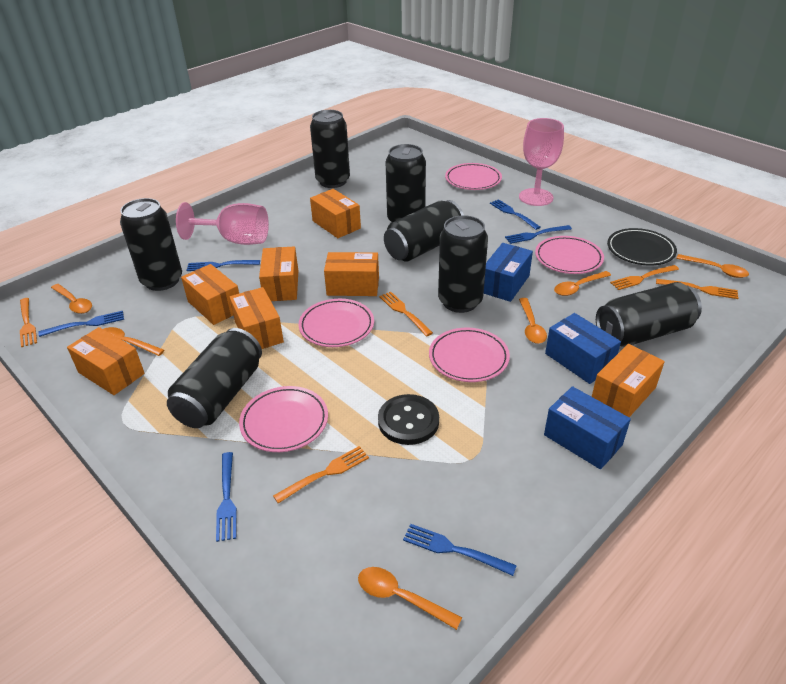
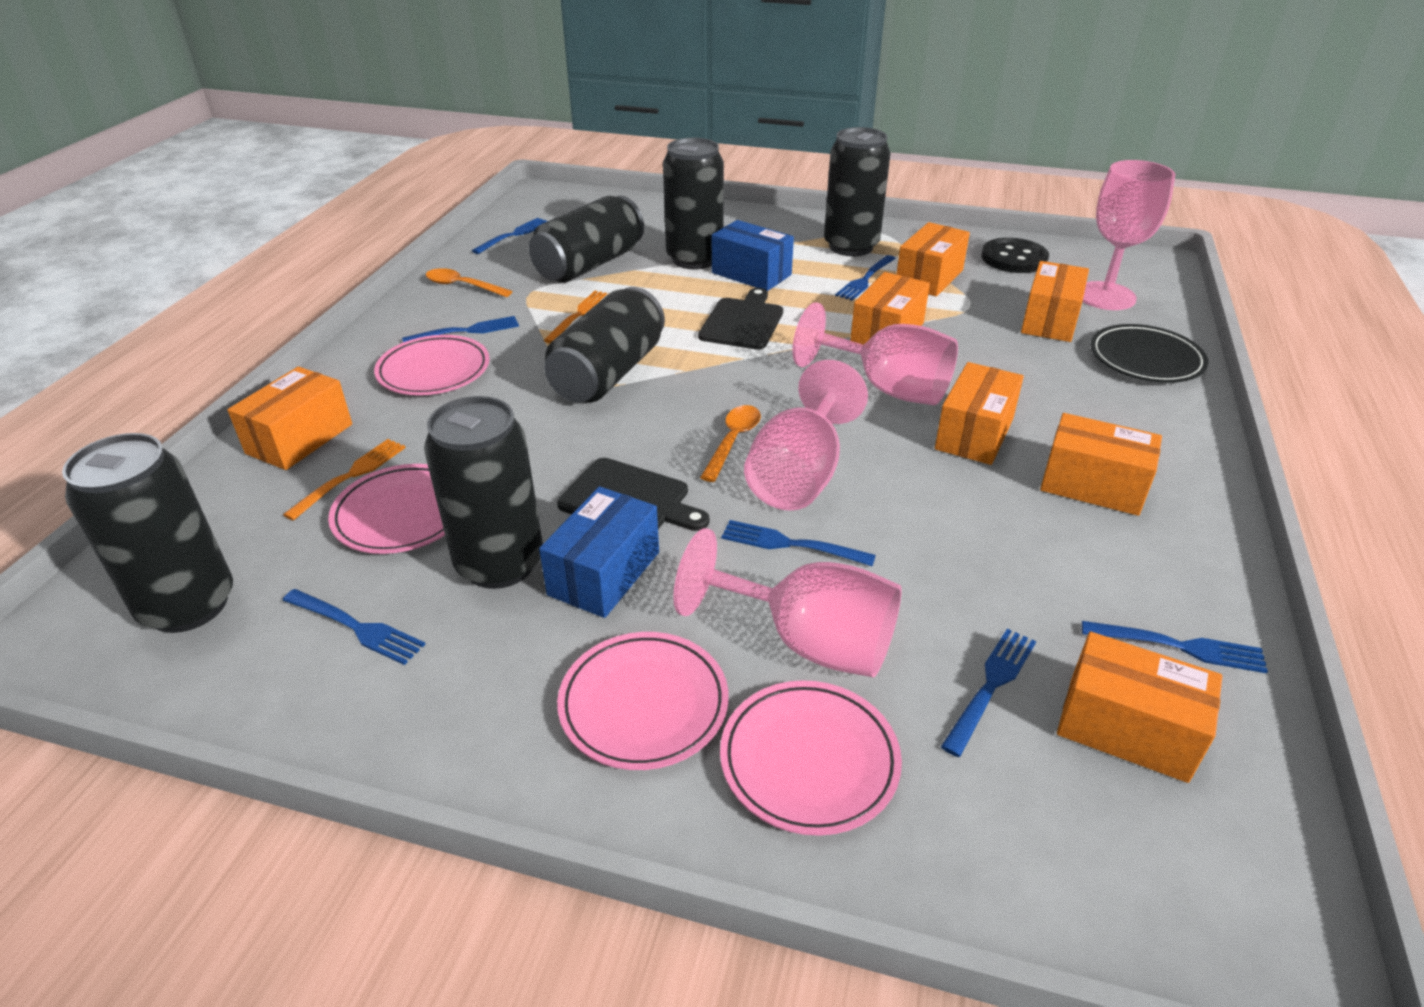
black can: 7 -> 6
black cutting board: 0 -> 2
blue box: 3 -> 2
blue fork: 6 -> 7
orange fork: 5 -> 2
orange spoon: 6 -> 2
pink goblet: 2 -> 4
pink plate: 5 -> 4

